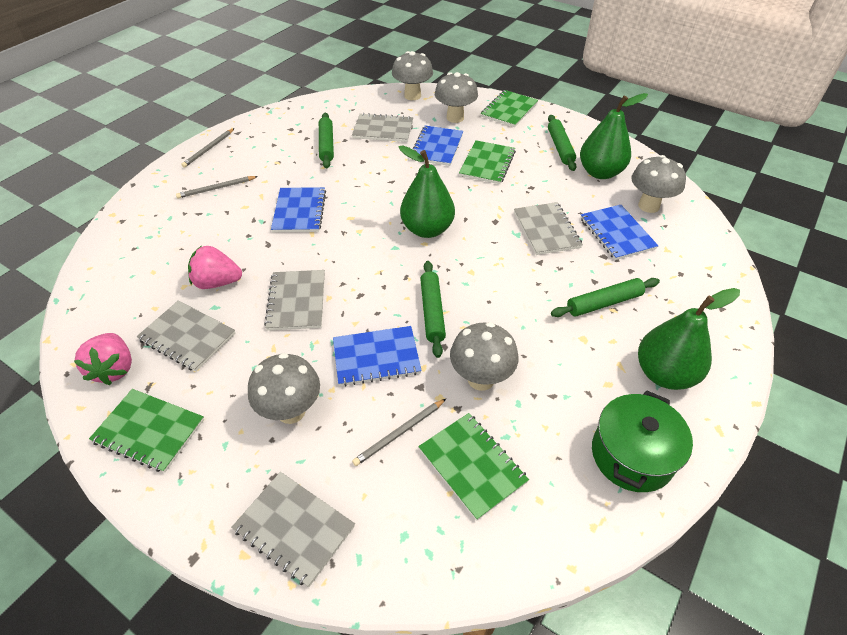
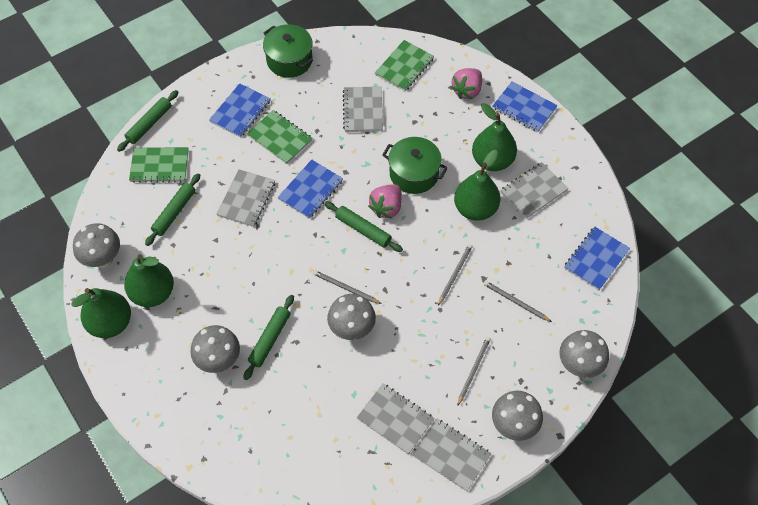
green notebook: 4 -> 3
green pear: 3 -> 4
green pot: 1 -> 2
grey pencil: 3 -> 4

